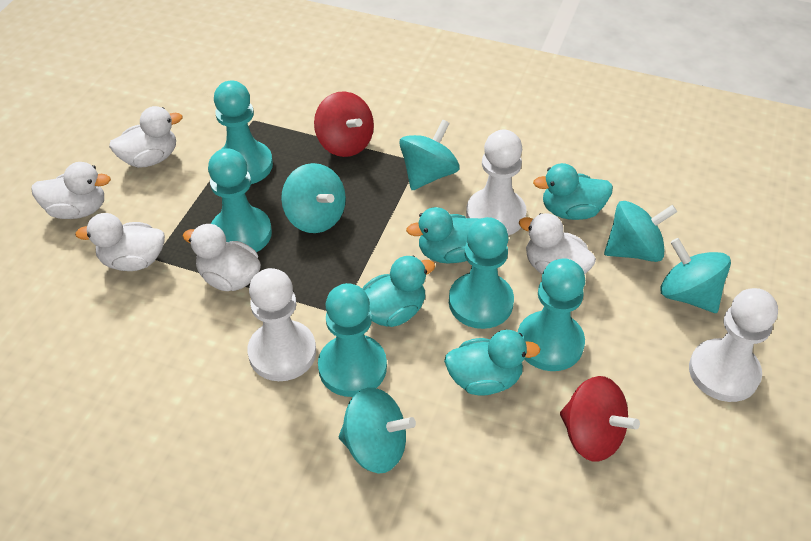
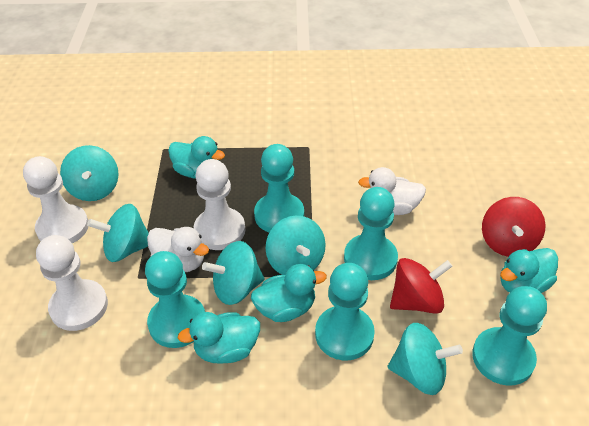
white duck: 5 -> 2

